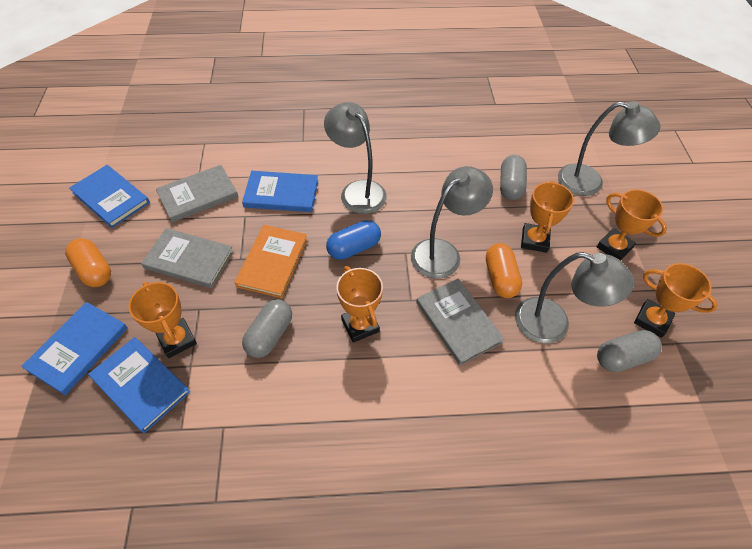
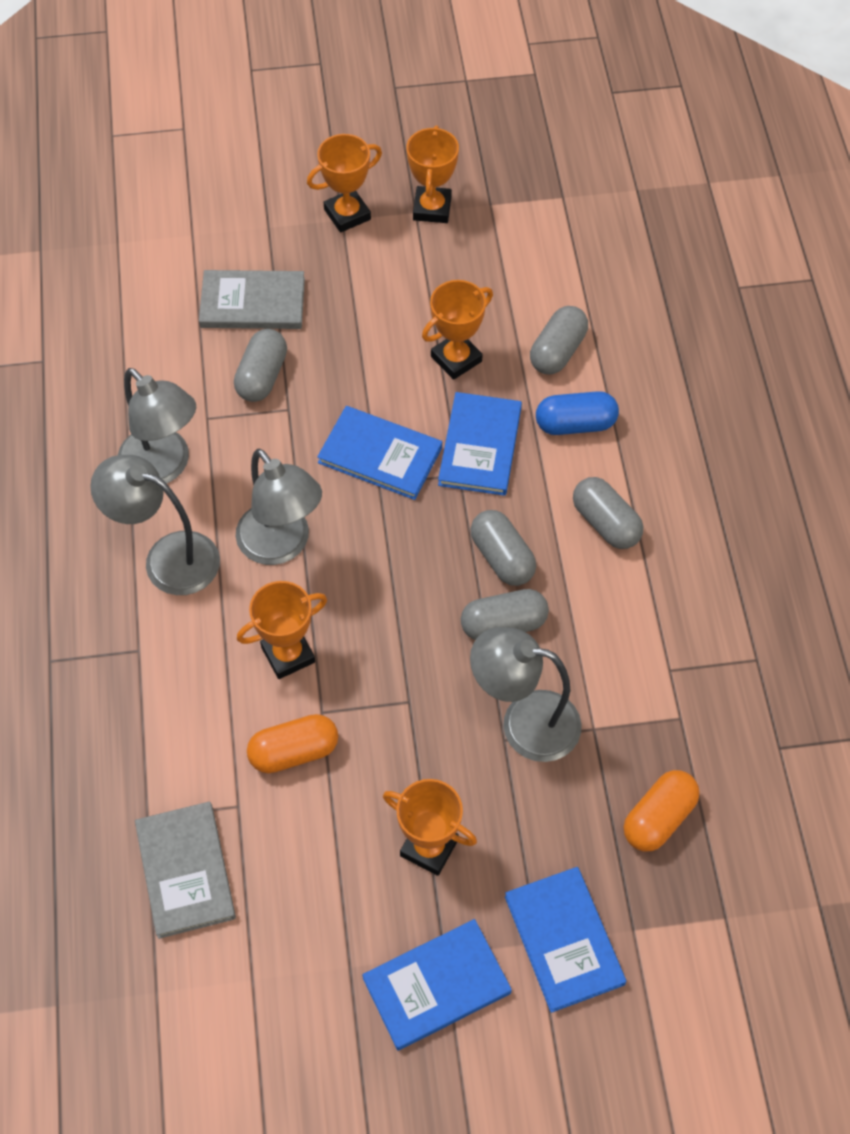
grey book: 3 -> 2
grey capsule: 3 -> 5
orange book: 1 -> 0

